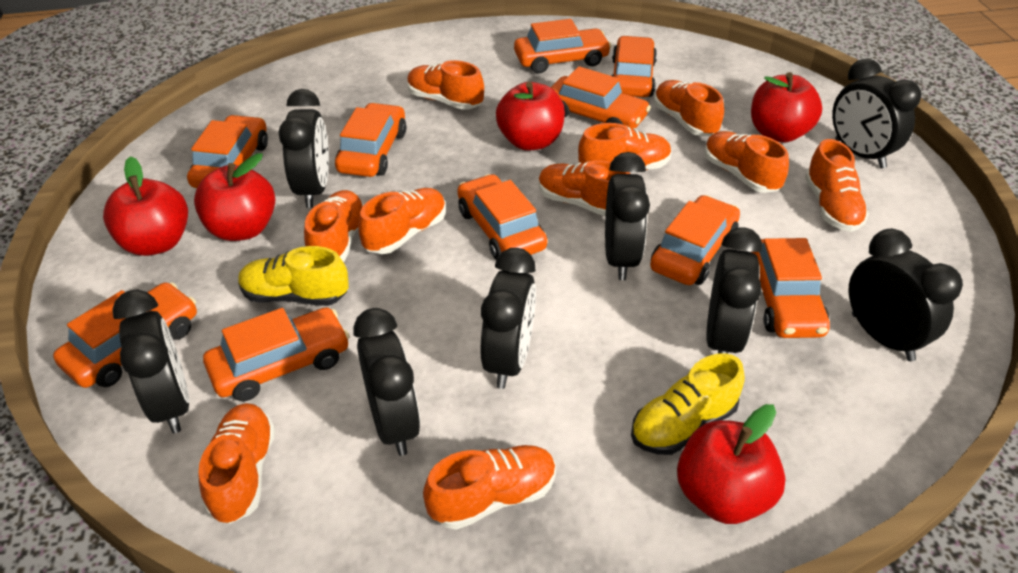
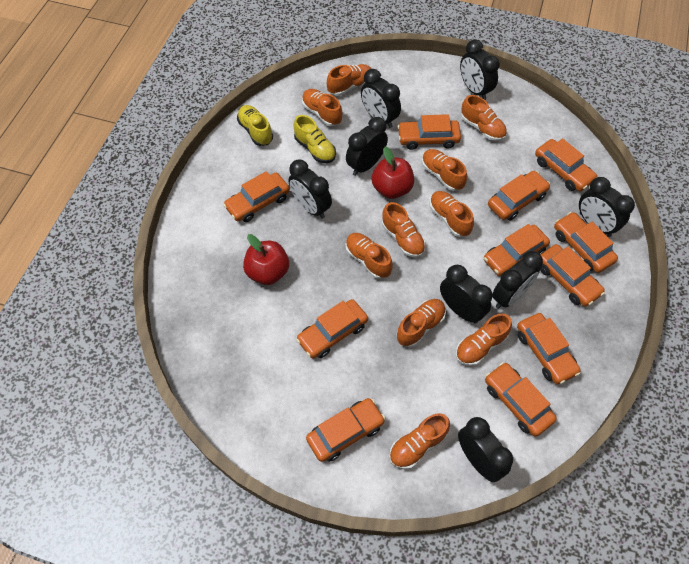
orange car: 10 -> 11
red apple: 5 -> 2

